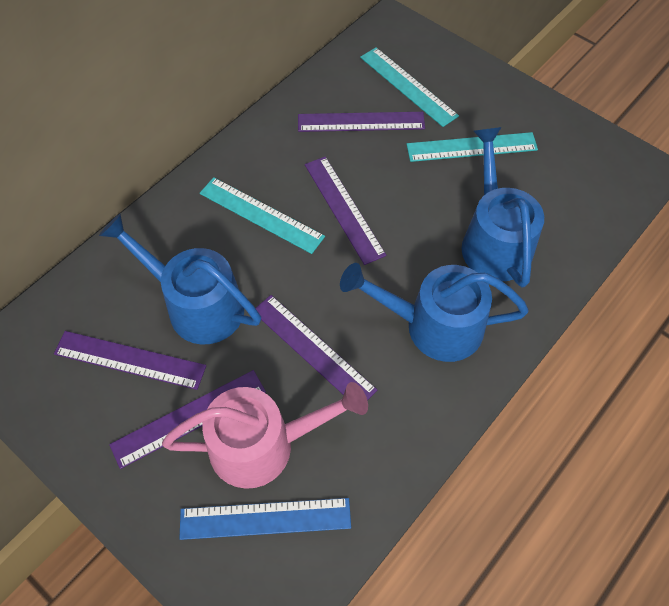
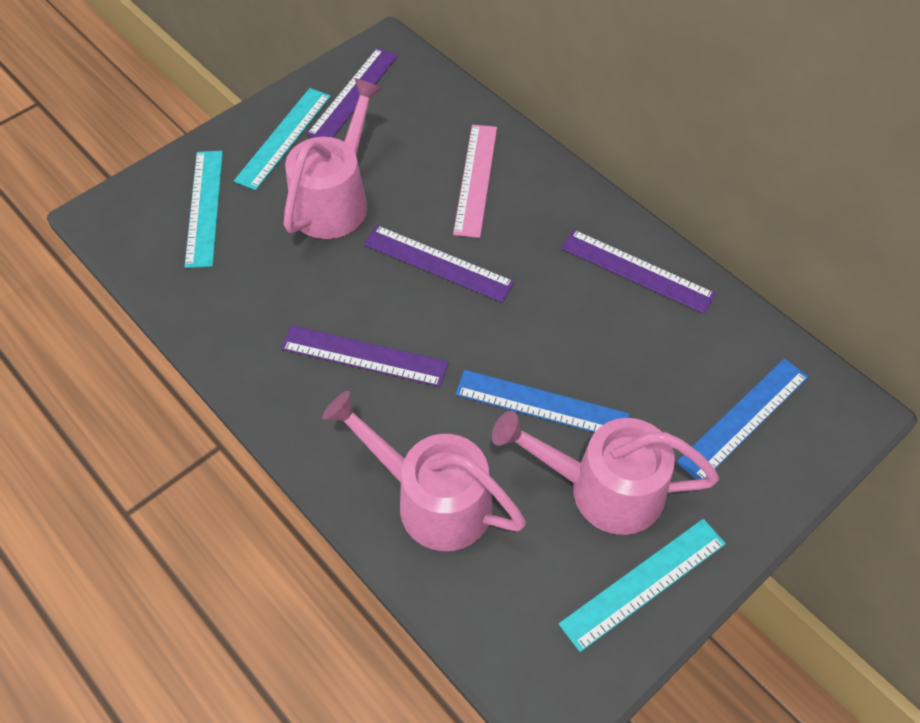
blue ruler: 1 -> 2
blue watering can: 3 -> 0
pink ruler: 0 -> 1
pink watering can: 1 -> 3
purple ruler: 5 -> 4

